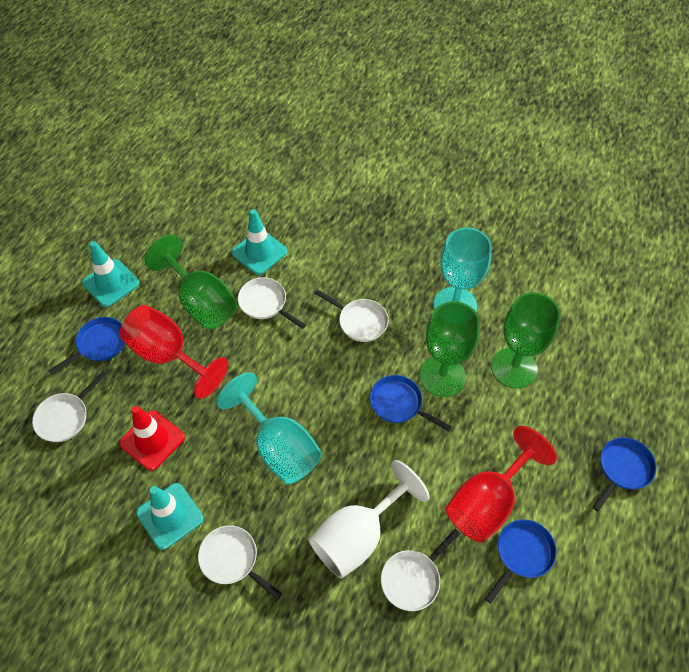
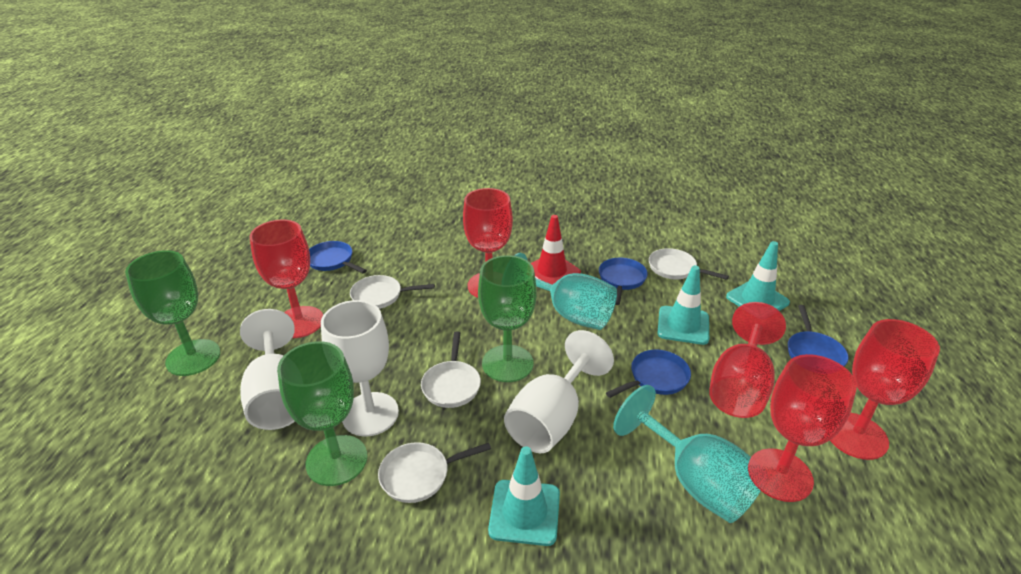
red goblet: 2 -> 5
white goblet: 1 -> 3
white pan: 5 -> 4

